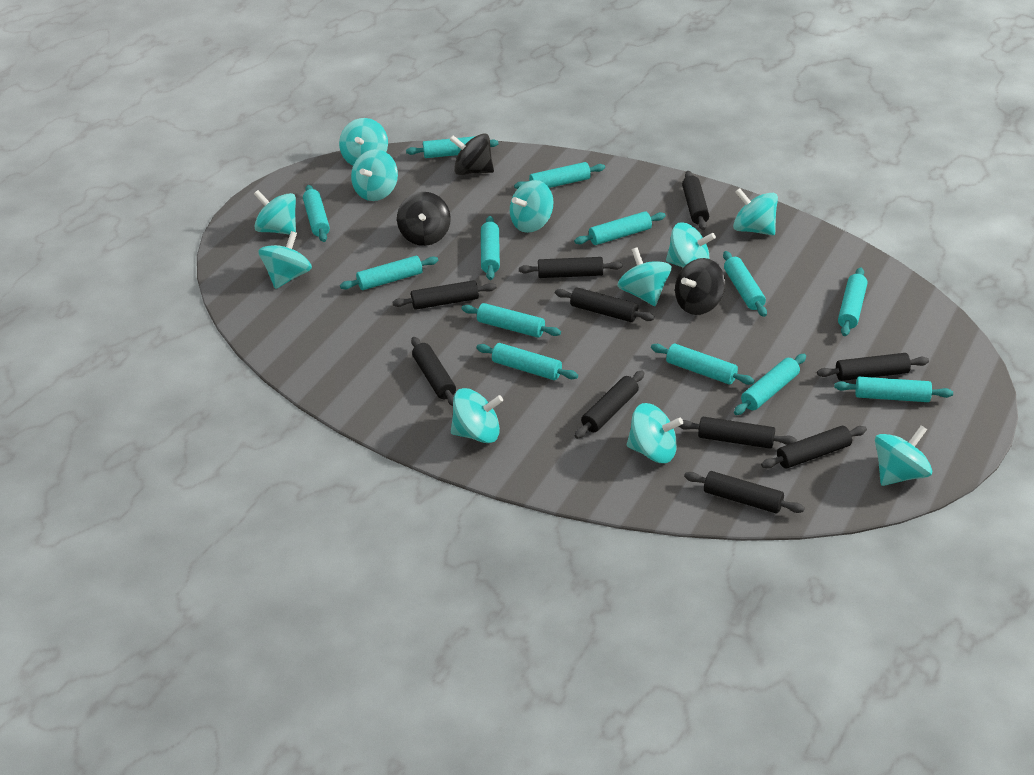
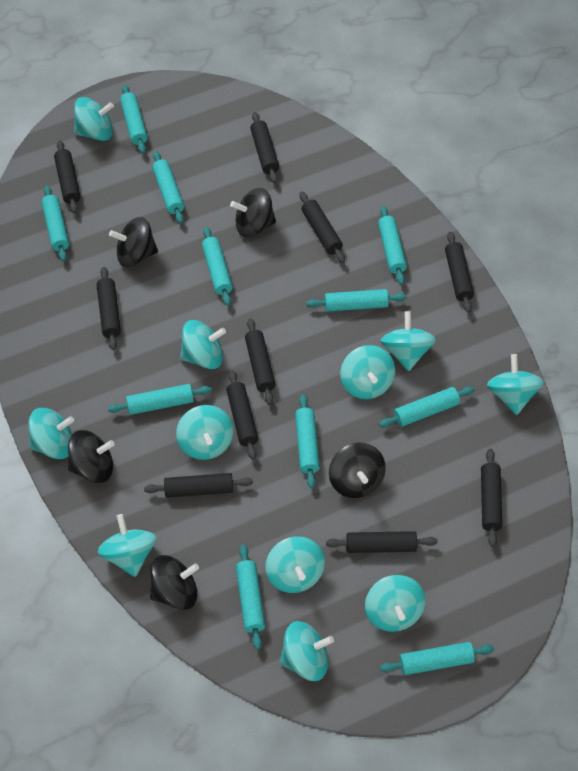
black spinning top: 3 -> 5
turquoise rolling pin: 13 -> 11

